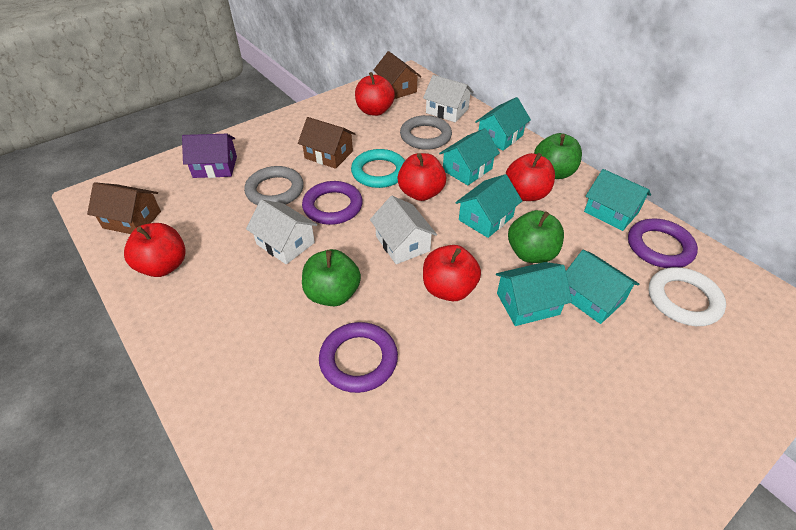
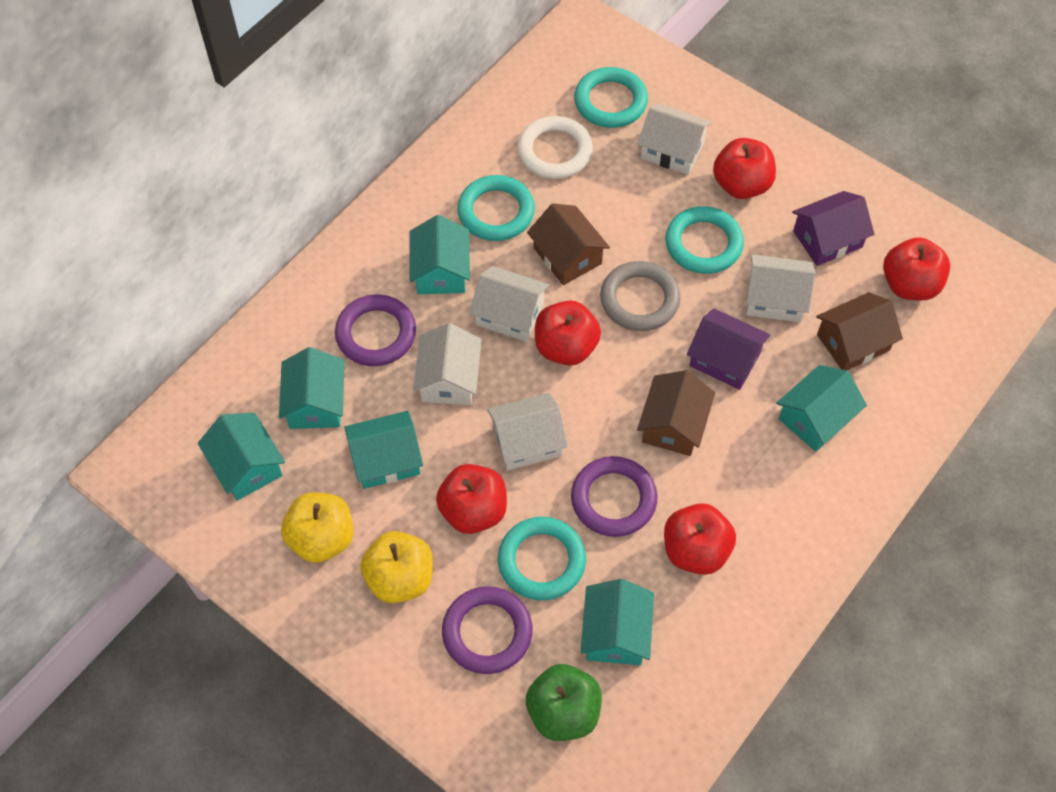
green apple: 3 -> 1
grey ring: 2 -> 1
purple house: 1 -> 2
turquoise ring: 1 -> 4
white house: 3 -> 5
yellow apple: 0 -> 2

